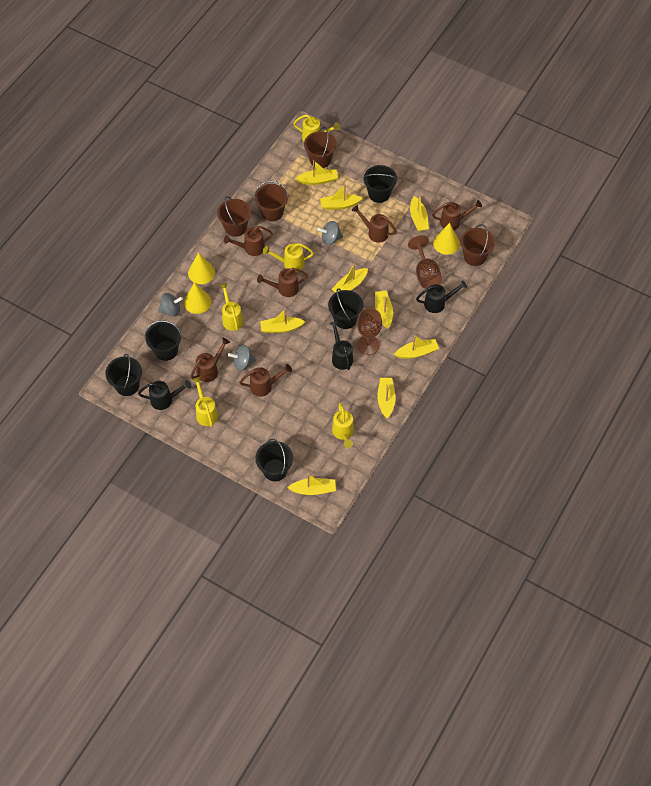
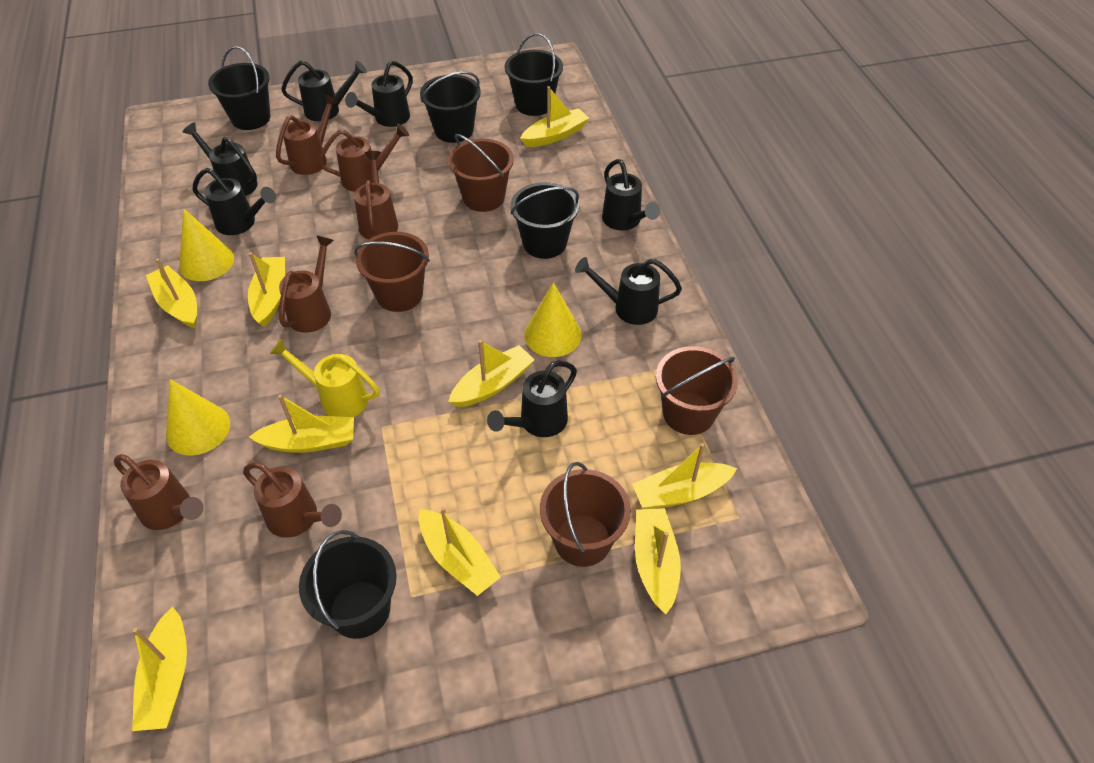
black watering can: 3 -> 7
brown goblet: 2 -> 0
grey spinning top: 3 -> 0
yellow watering can: 5 -> 1

